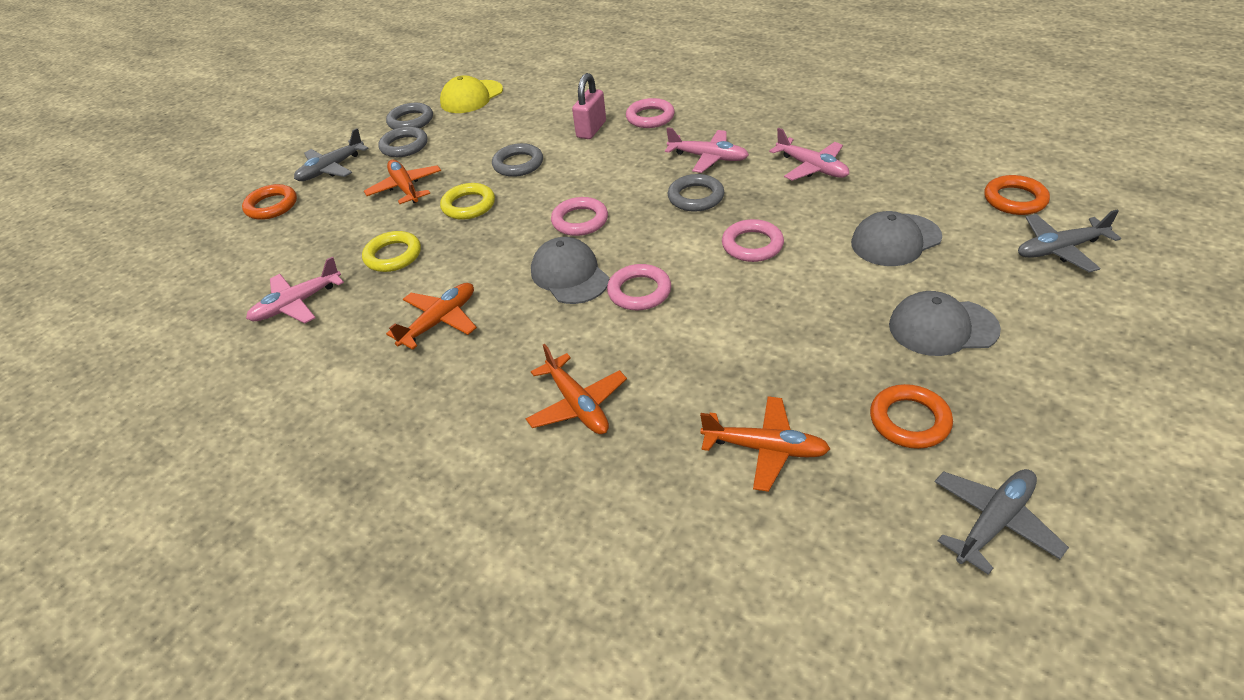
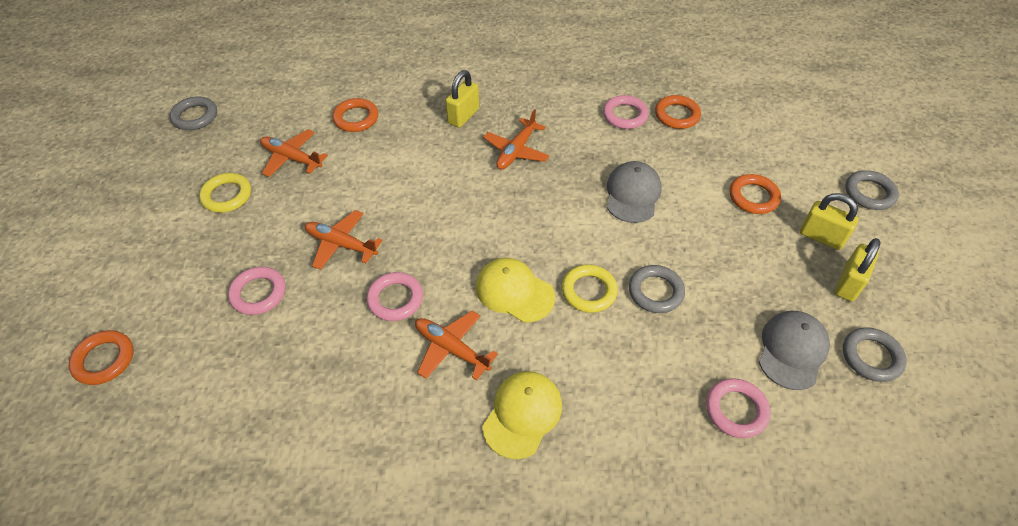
grey cap: 3 -> 2
grey plane: 3 -> 0
orange ring: 3 -> 4
pink padlock: 1 -> 0
pink plane: 3 -> 0
yellow cap: 1 -> 2
yellow padlock: 0 -> 3

